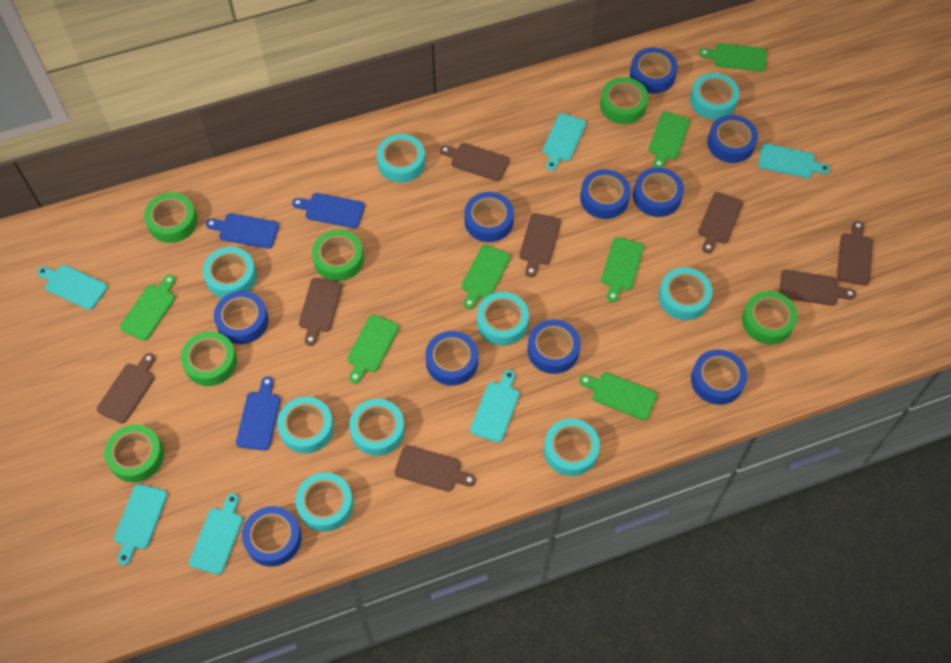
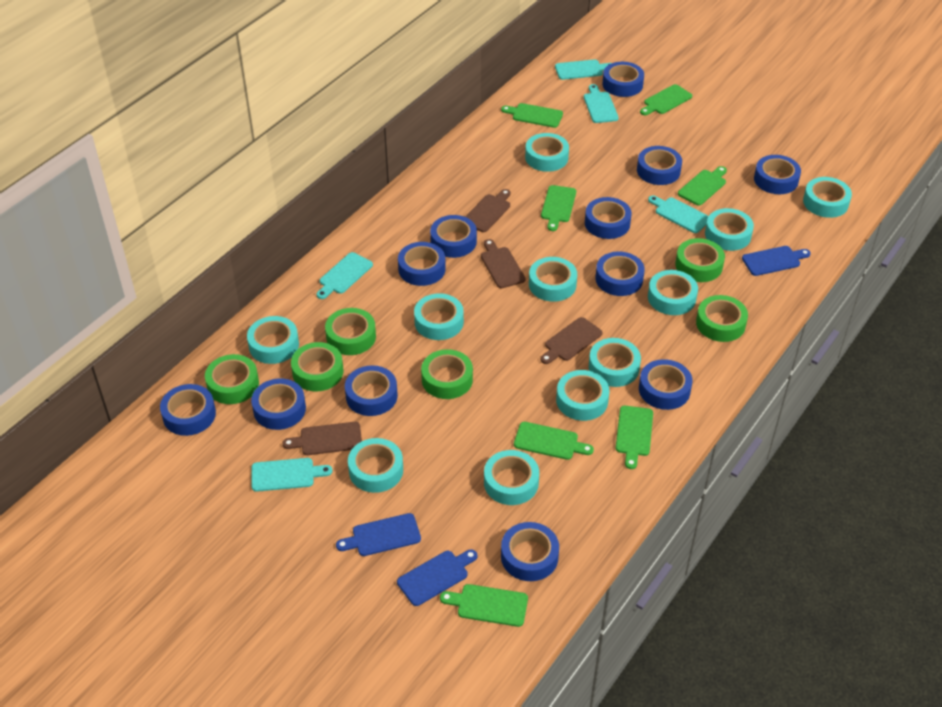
blue tape: 10 -> 12
brown cutting board: 8 -> 4
turquoise cutting board: 6 -> 5
turquoise tape: 9 -> 11

